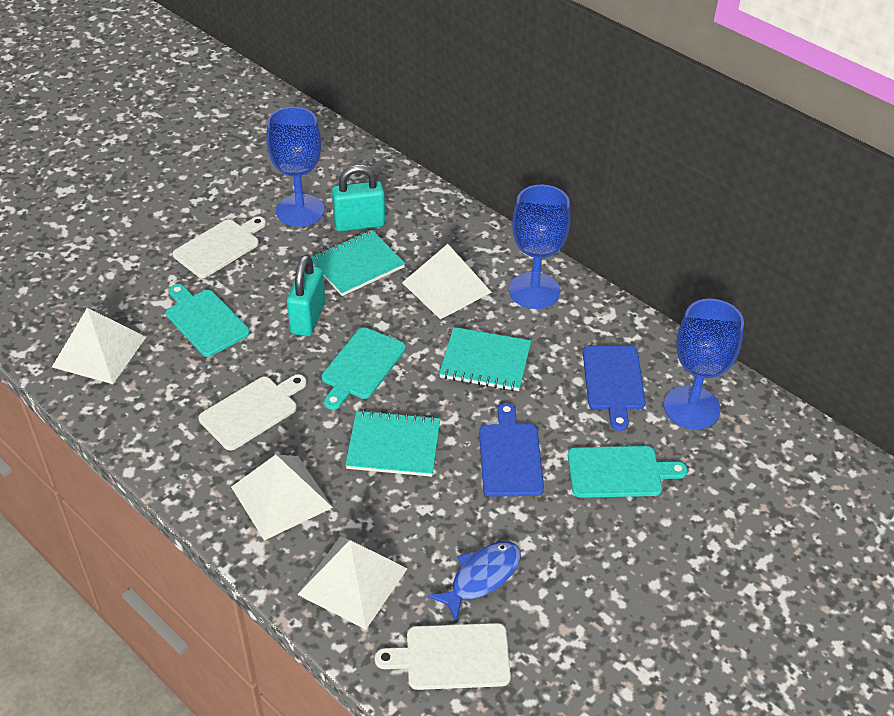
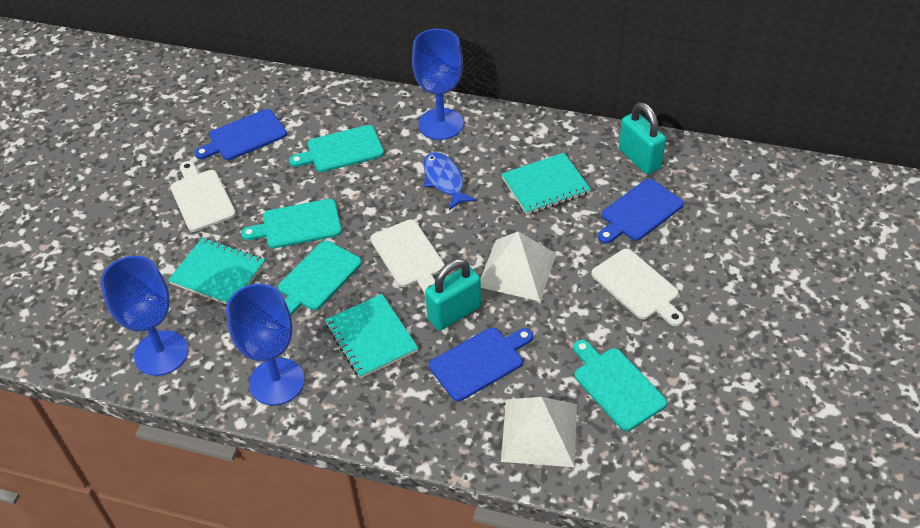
blue cutting board: 2 -> 3
turquoise cutting board: 3 -> 4
white pyramid: 4 -> 2

